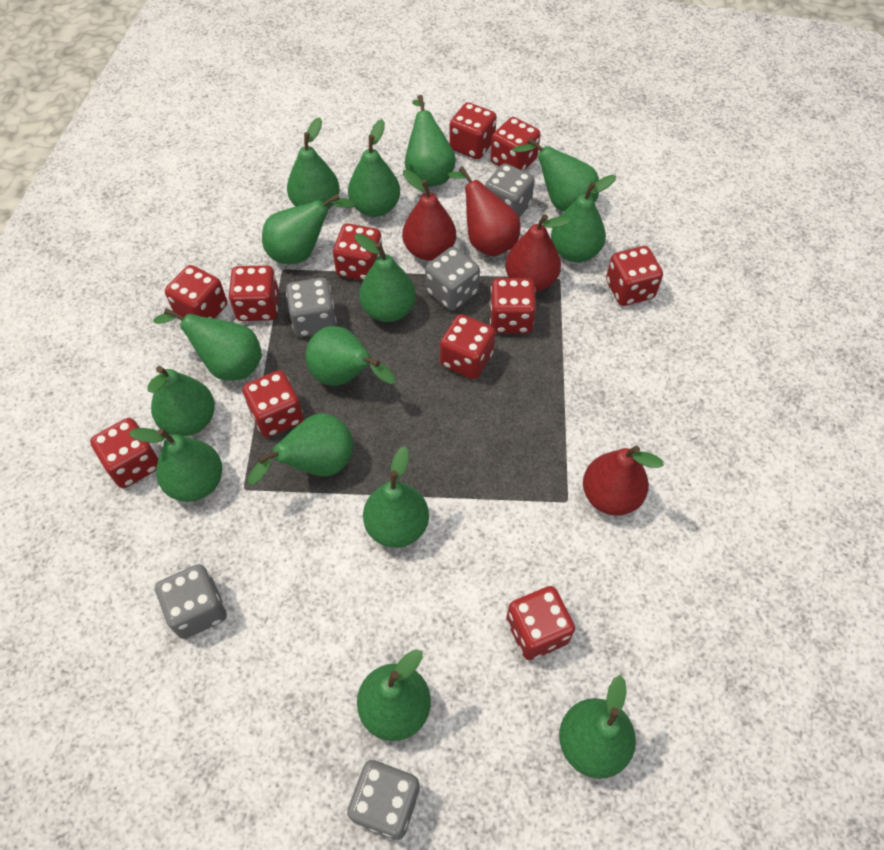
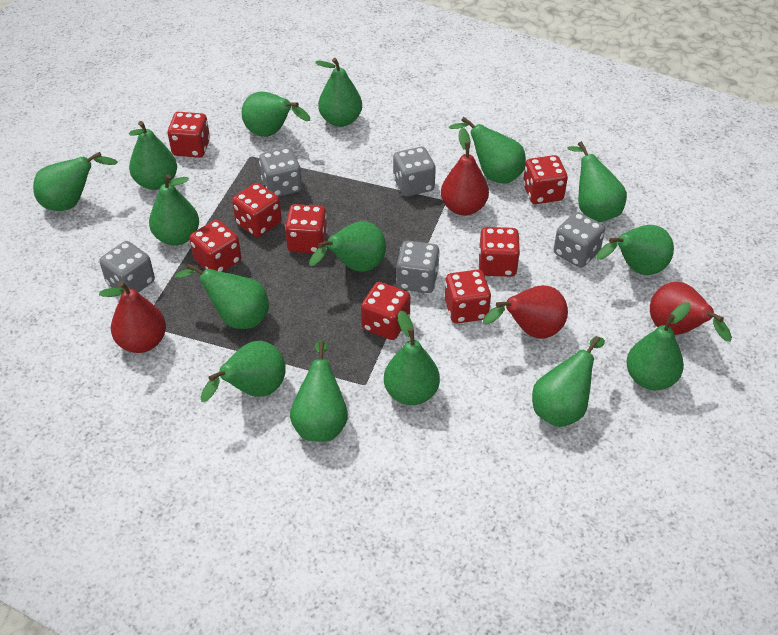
red dice: 11 -> 8

